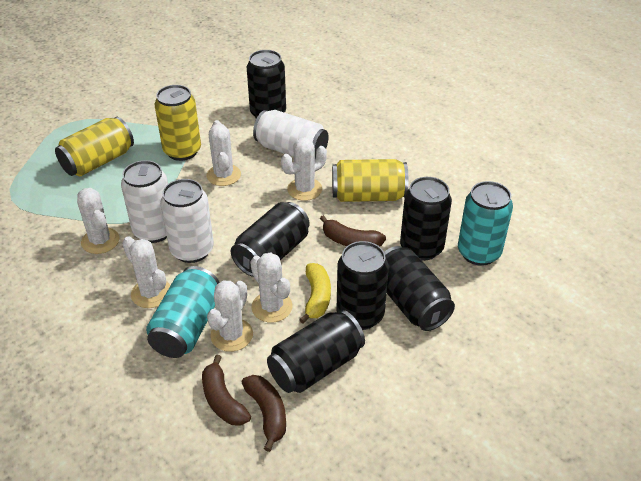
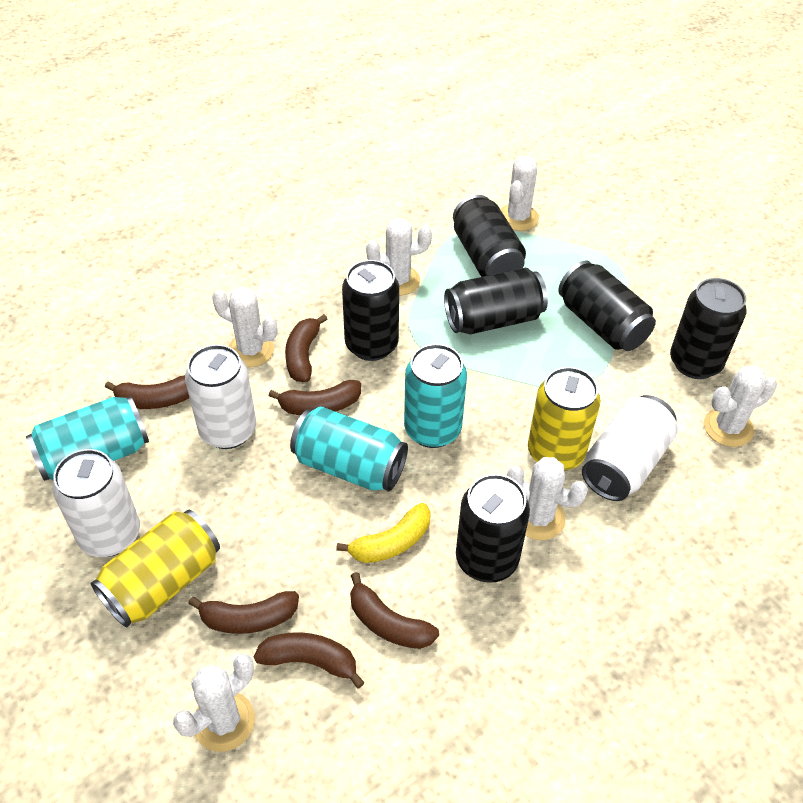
brown banana: 3 -> 6
turquoise can: 2 -> 3
yellow can: 3 -> 2

